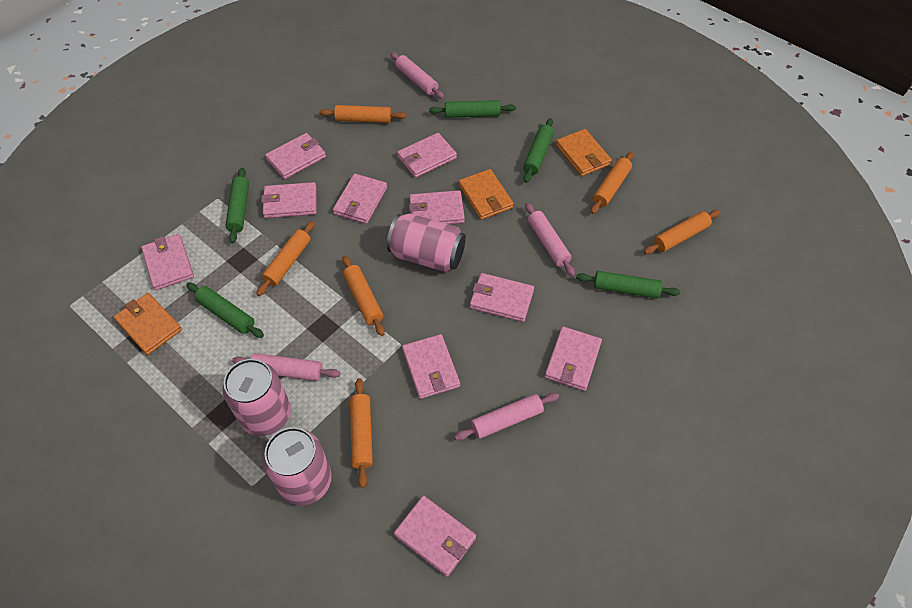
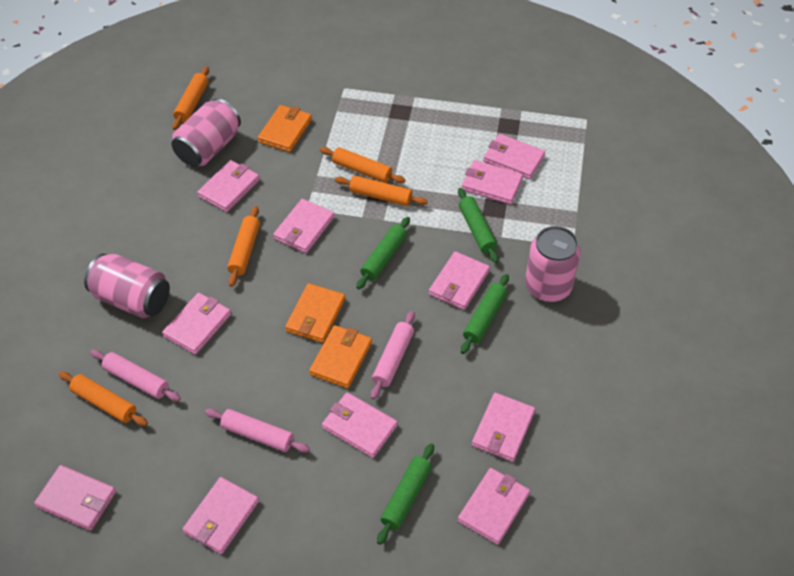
green rolling pin: 5 -> 4
orange rolling pin: 6 -> 5
pink rolling pin: 4 -> 3
pink wallet: 10 -> 11

